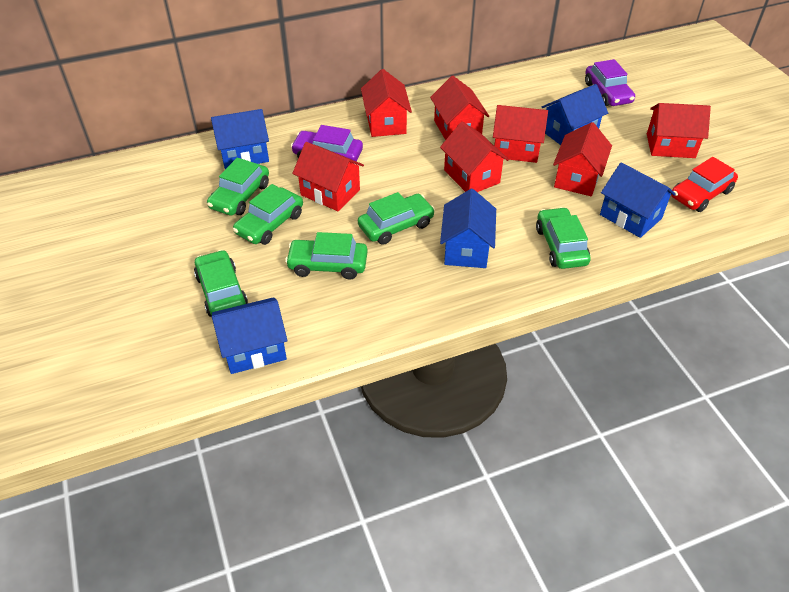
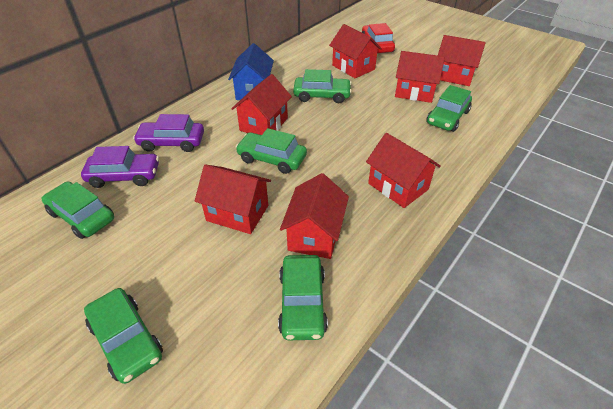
blue house: 5 -> 1

